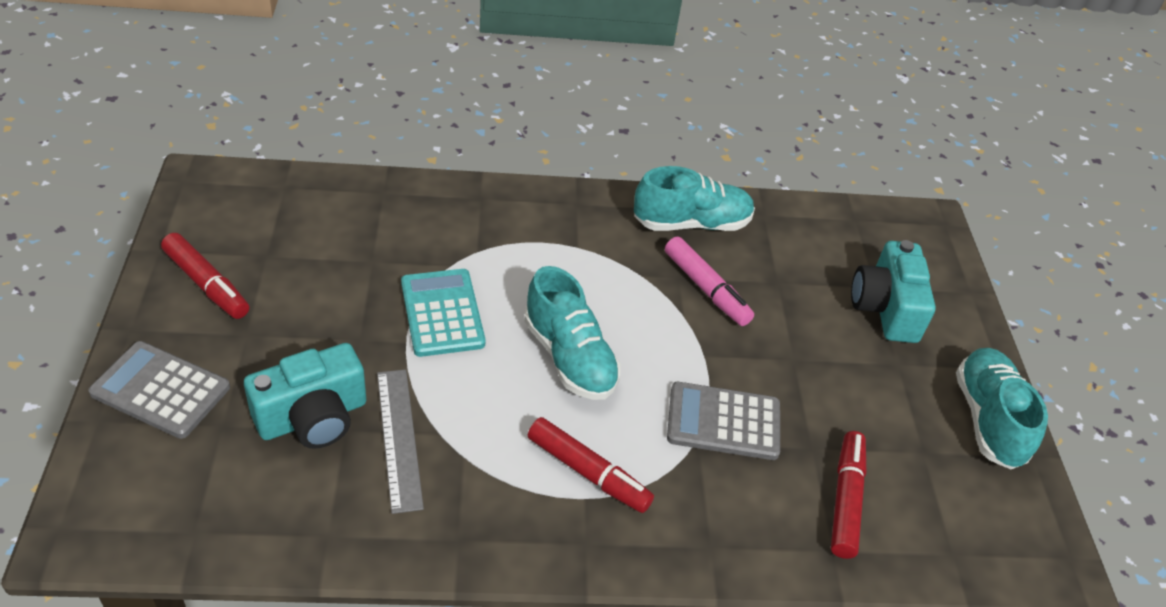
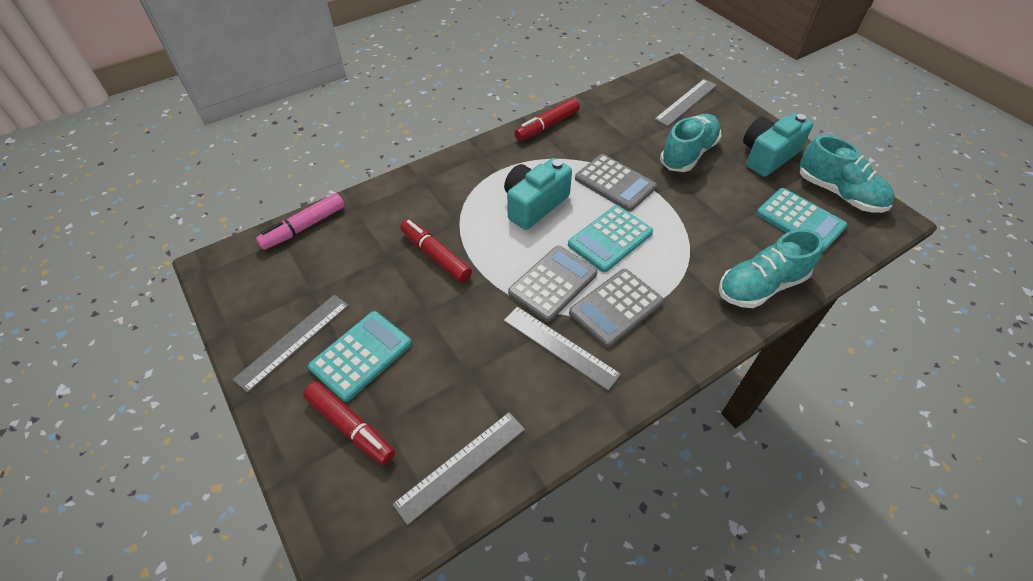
grey calculator: 2 -> 3
grey ruler: 1 -> 4
turquoise calculator: 1 -> 3

